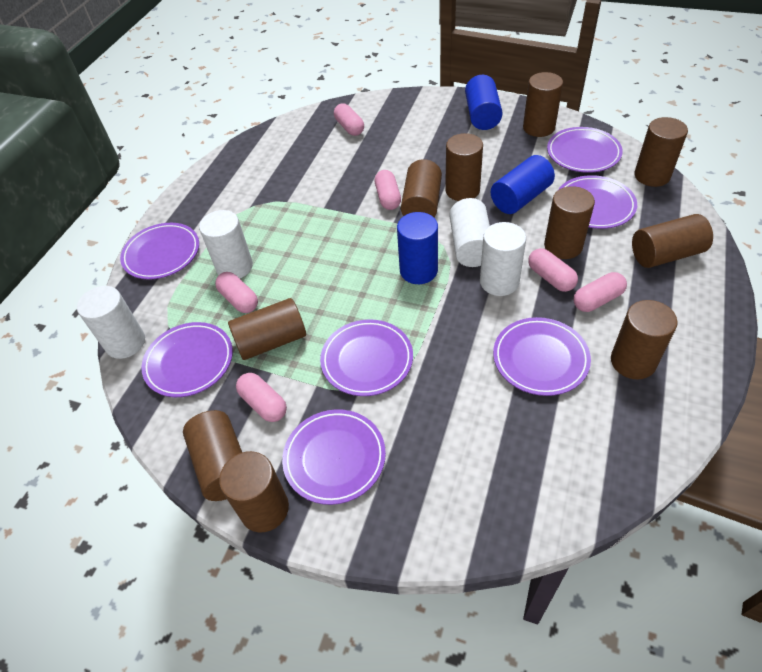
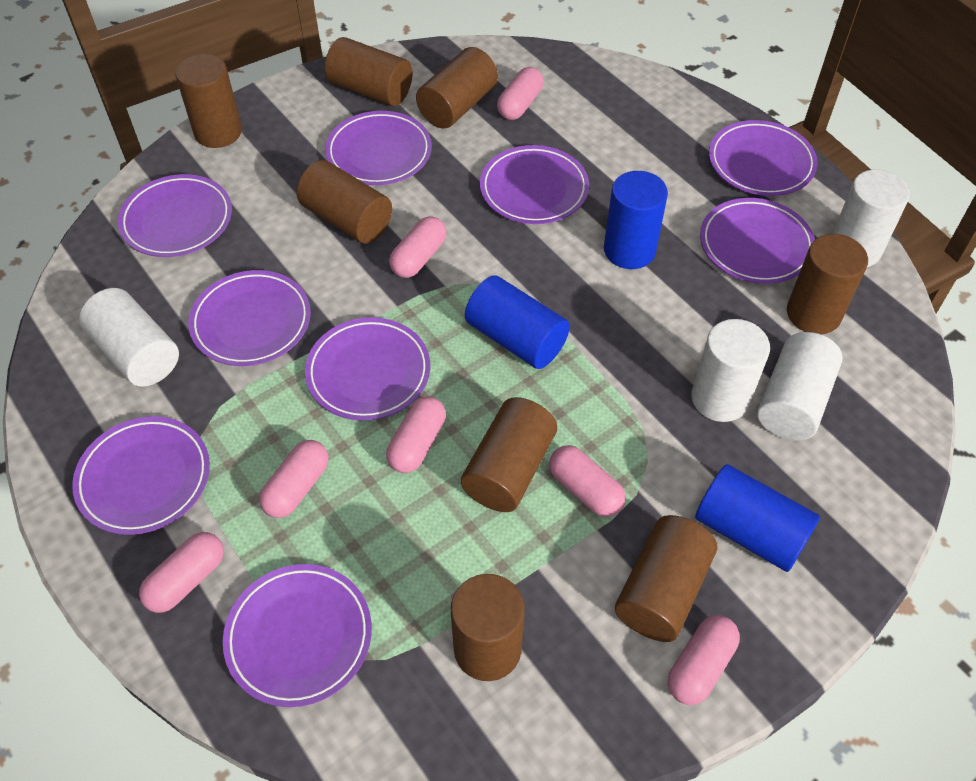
brown cylinder: 10 -> 8
pink capsule: 6 -> 7
purple plate: 7 -> 9

